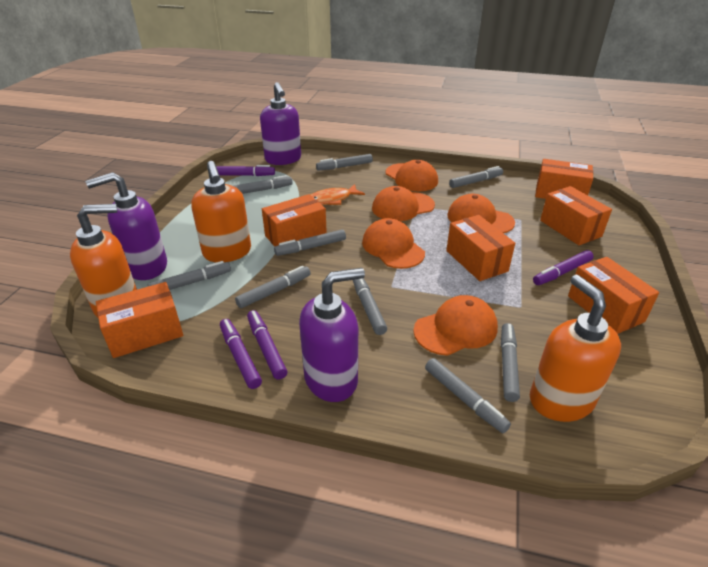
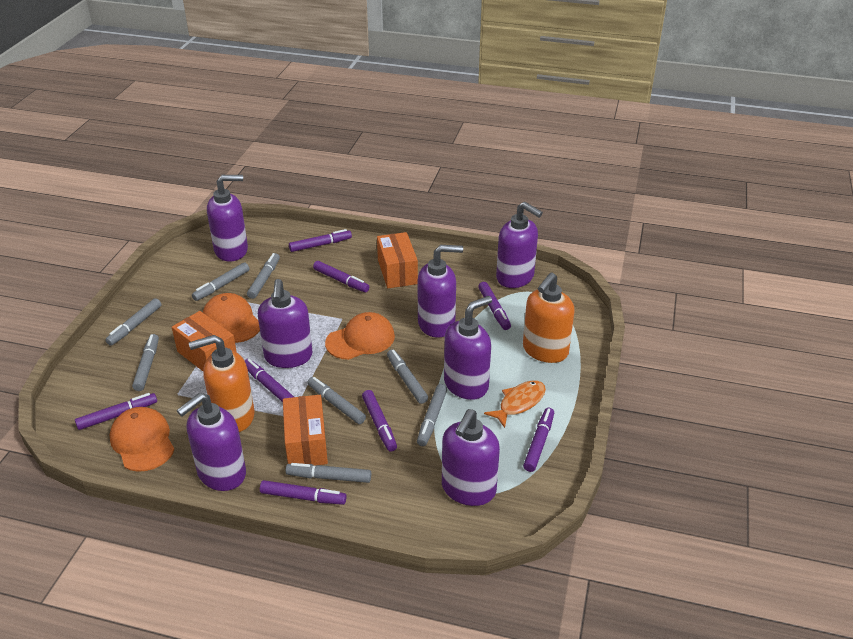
grey marker: 9 -> 8
orange box: 6 -> 3
orange cap: 5 -> 3
orange soap dispenser: 3 -> 2
purple marker: 4 -> 8
purple soap dispenser: 3 -> 7

